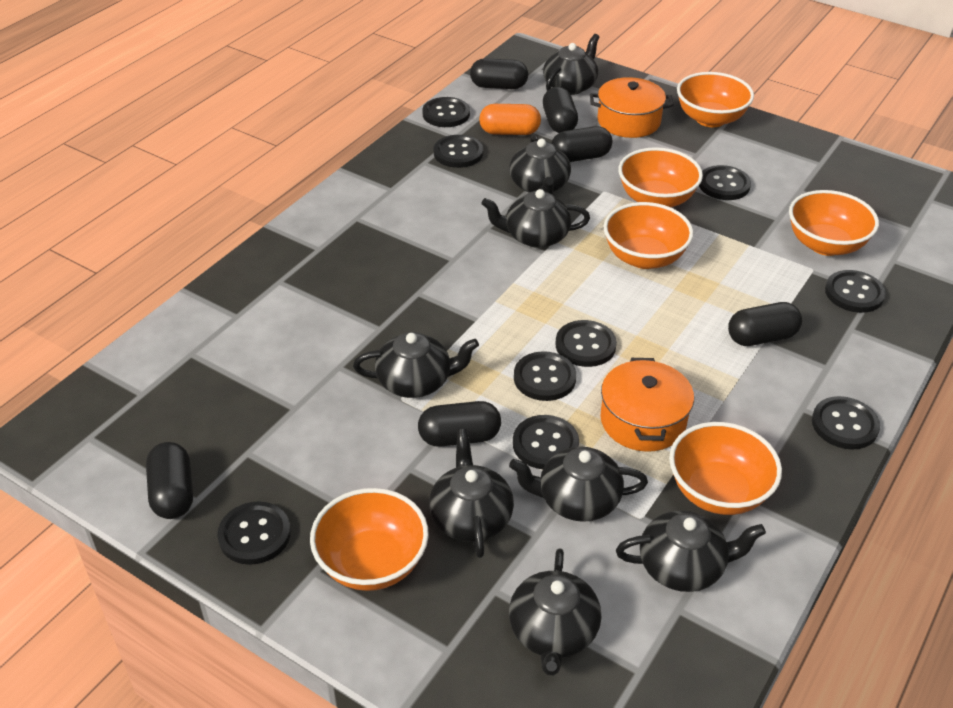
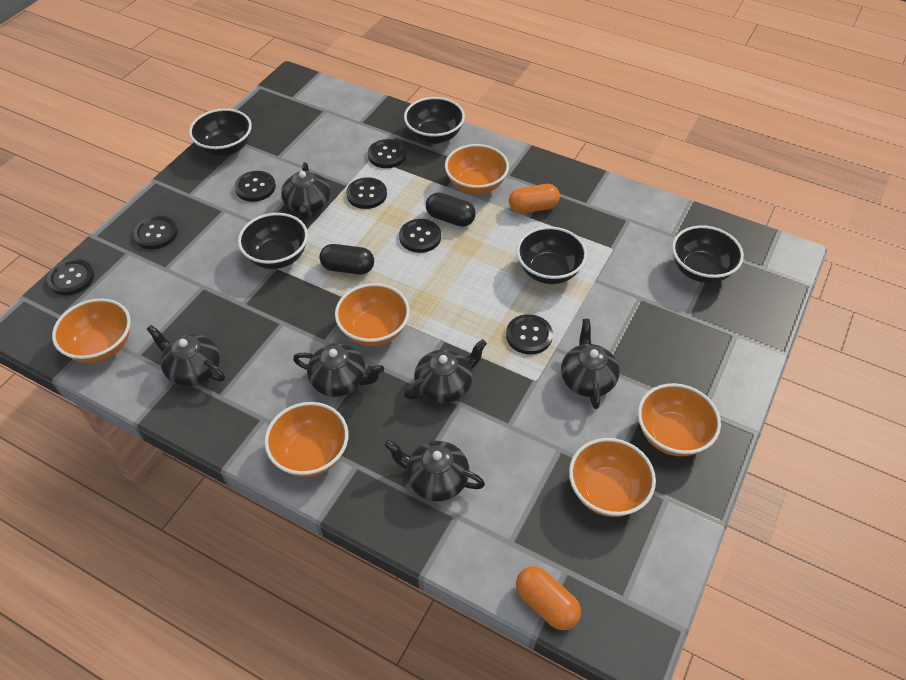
black bowl: 0 -> 5
black button: 9 -> 7
black capsule: 6 -> 2
black teapot: 8 -> 6
orange capsule: 1 -> 2
orange pot: 2 -> 0

